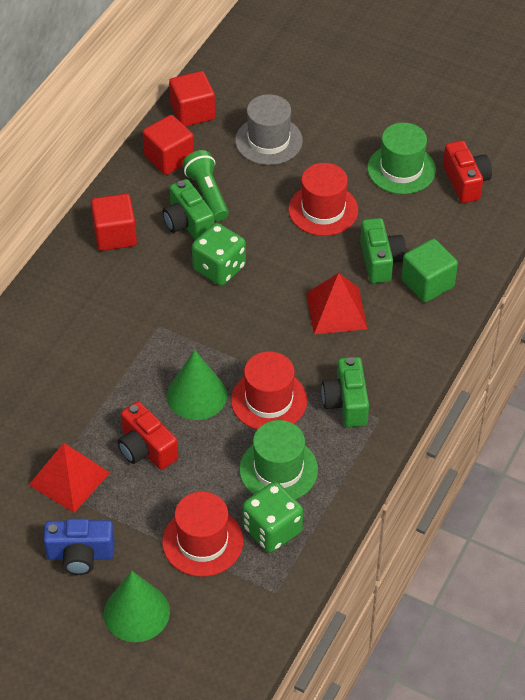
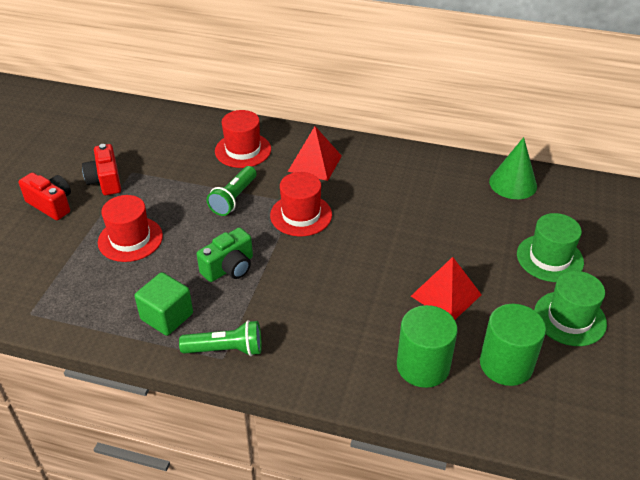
blue camera: 1 -> 0
green camera: 3 -> 1
green cone: 2 -> 1
green cylinder: 0 -> 2
green dice: 2 -> 0
green flashlight: 1 -> 2
grey hat: 1 -> 0
red cube: 3 -> 0

